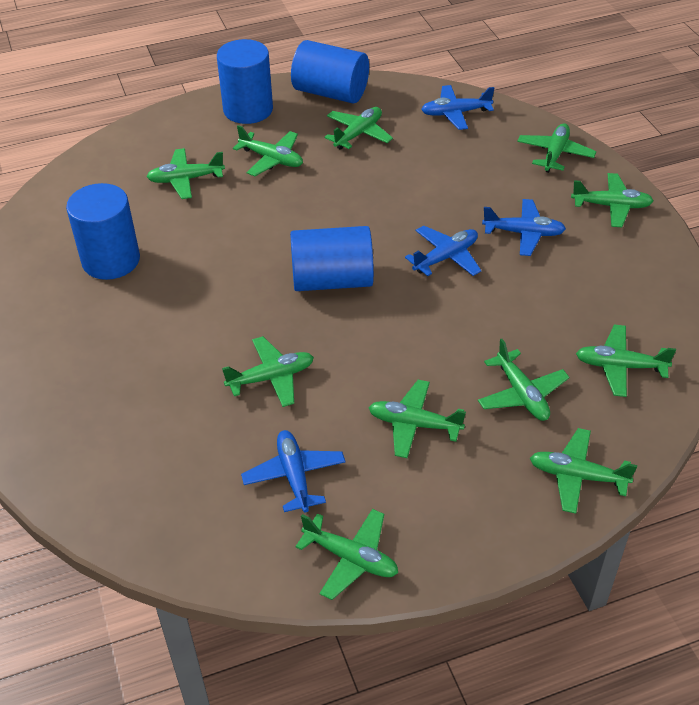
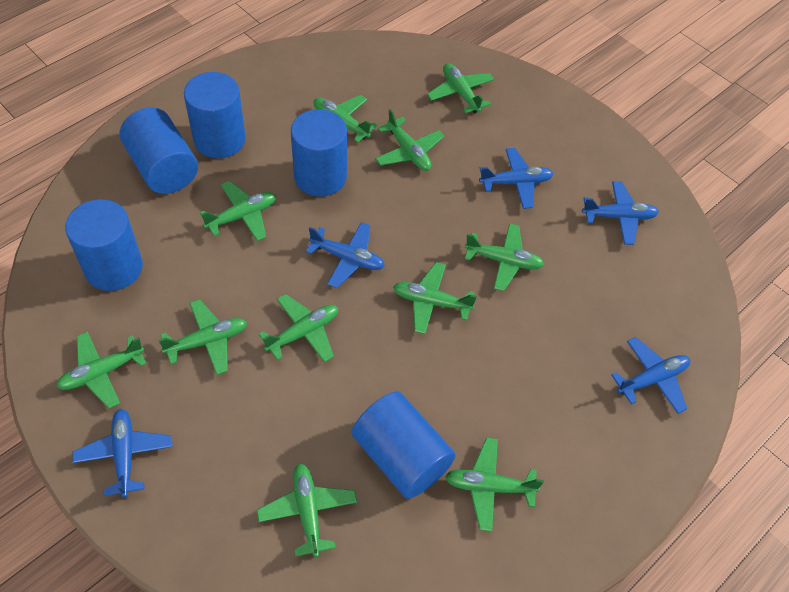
blue cylinder: 4 -> 5
blue plane: 4 -> 5

